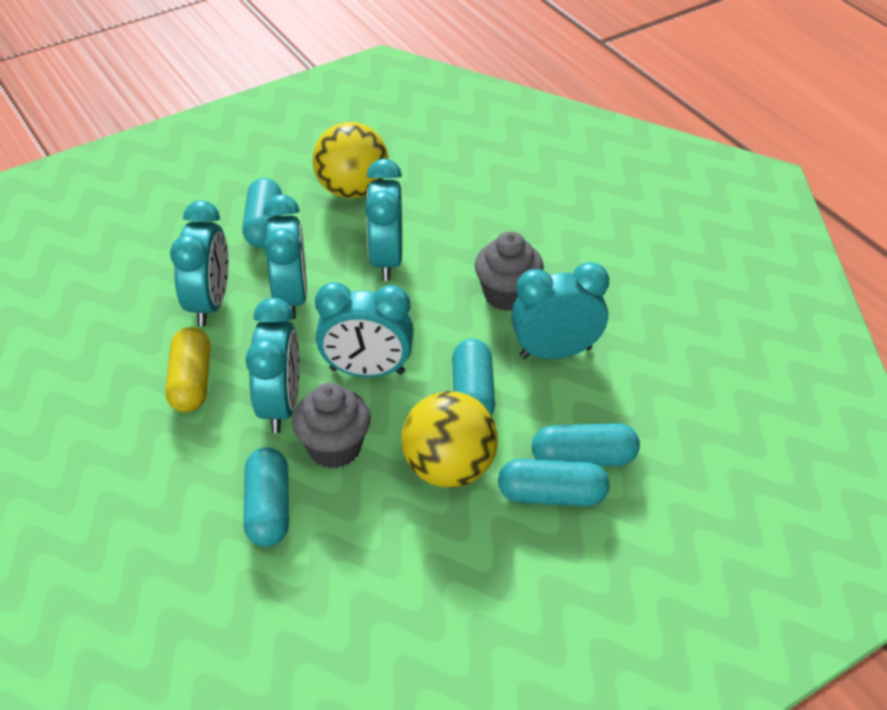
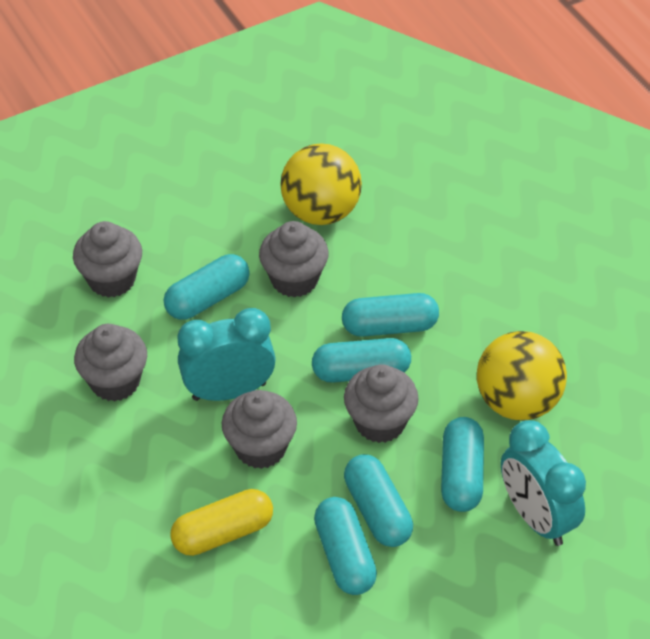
grey cupcake: 2 -> 5
turquoise capsule: 5 -> 6
turquoise clock: 6 -> 2

